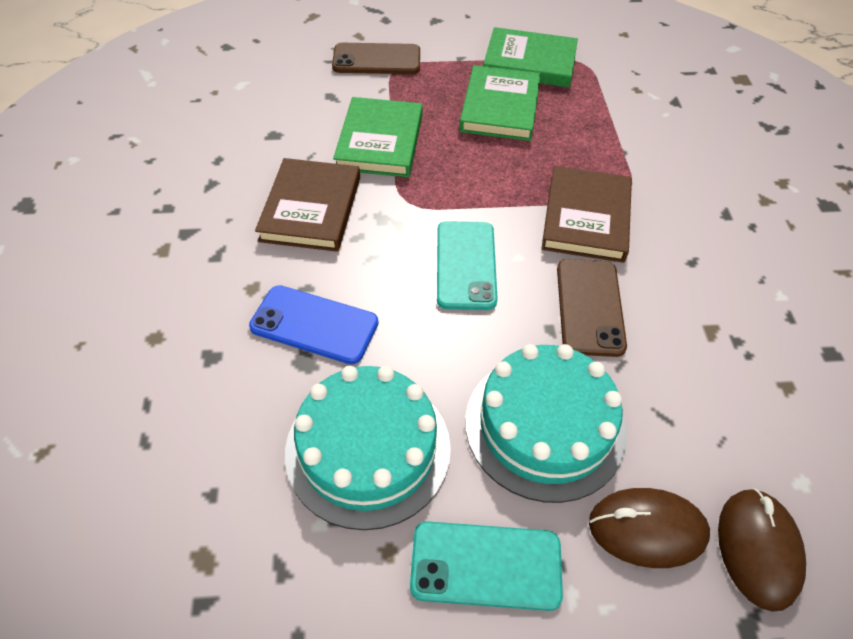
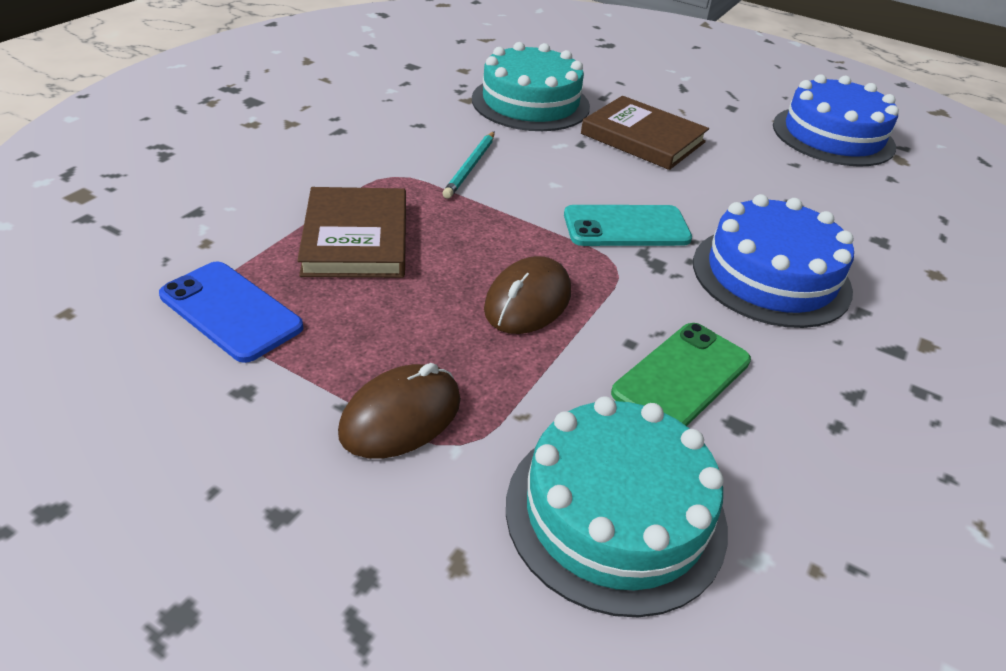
blue cake: 0 -> 2
brown phone: 2 -> 0
green book: 3 -> 0
green phone: 0 -> 1
turquoise pencil: 0 -> 1
turquoise phone: 2 -> 1

